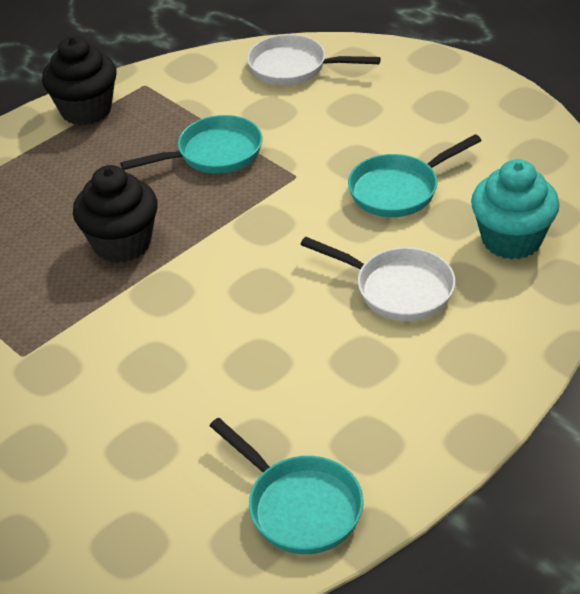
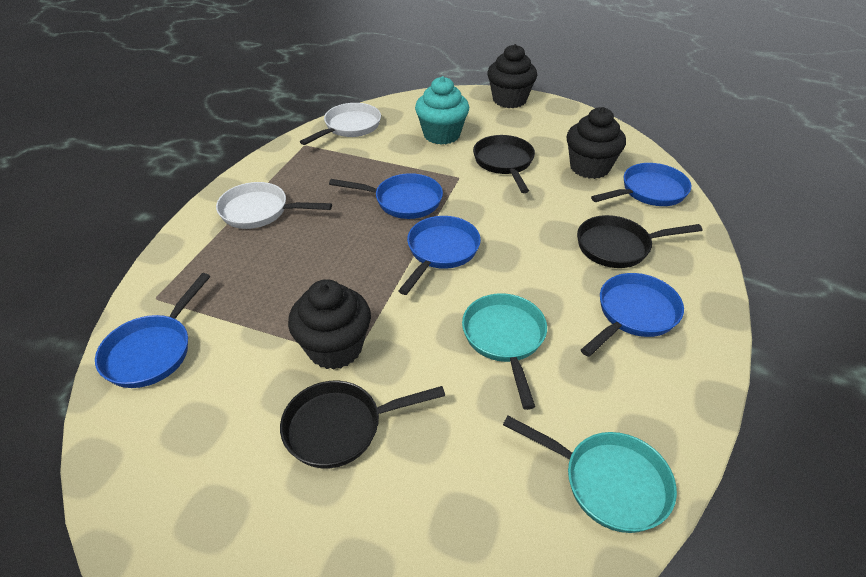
black cupcake: 2 -> 3
black pan: 0 -> 3
blue pan: 0 -> 5
turquoise pan: 3 -> 2

